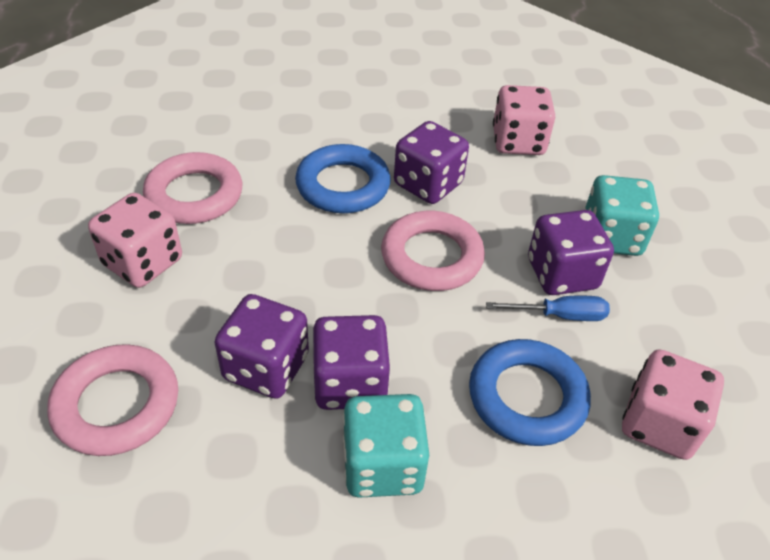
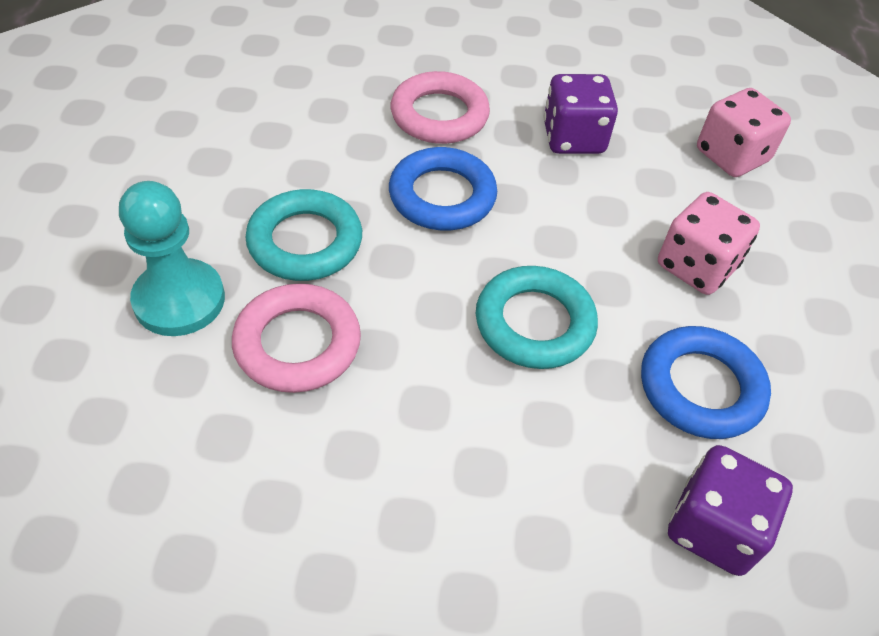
blue screwdriver: 1 -> 0
pink dice: 3 -> 2
pink ring: 3 -> 2
purple dice: 4 -> 2
turquoise dice: 2 -> 0
turquoise pawn: 0 -> 1
turquoise ring: 0 -> 2

